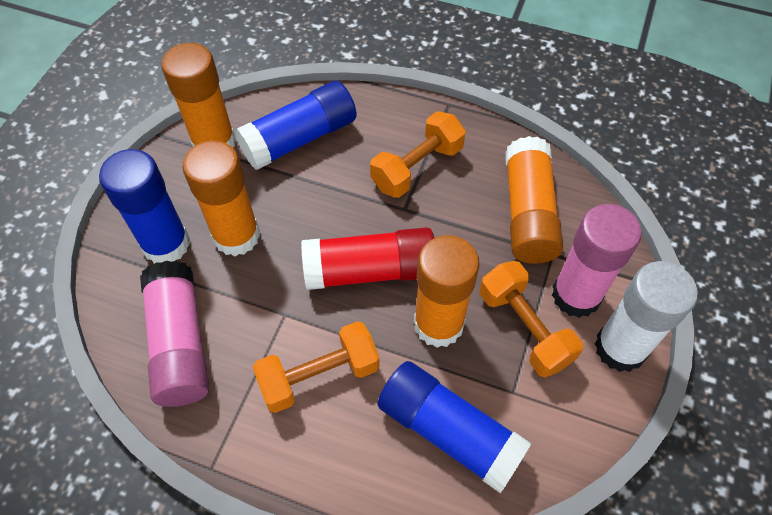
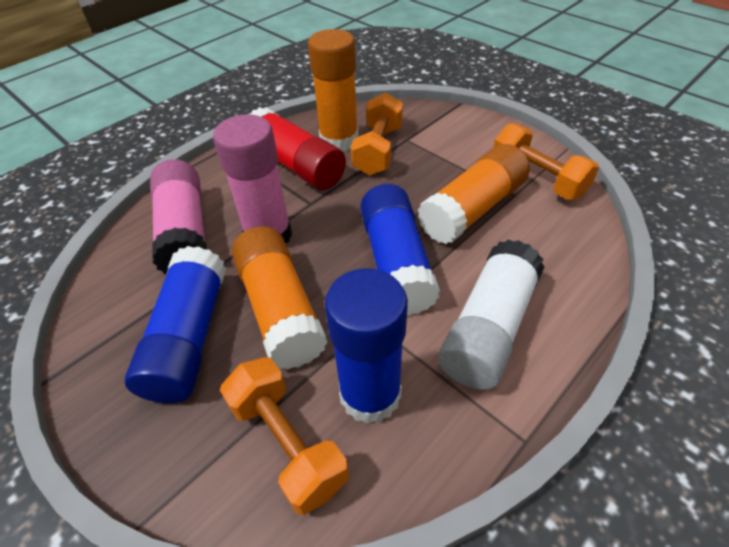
orange glue stick: 4 -> 3

